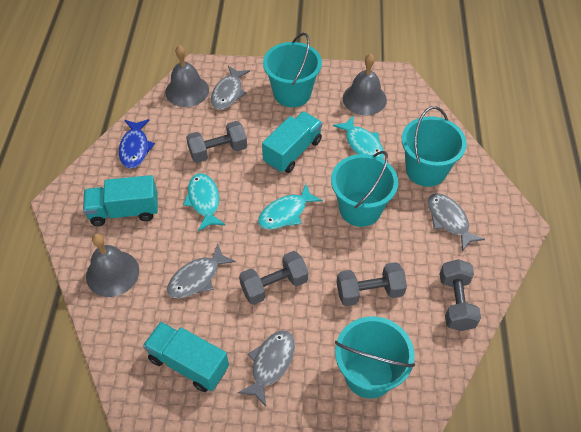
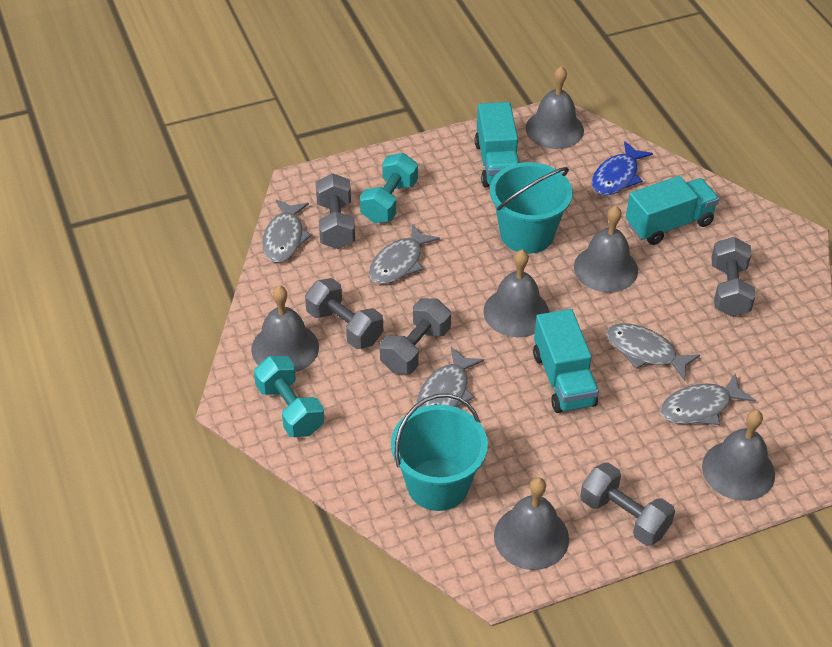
grey bell: 3 -> 6
grey dumbbell: 4 -> 5
grey fish: 4 -> 5
turquoise bucket: 4 -> 2
turquoise dumbbell: 0 -> 2
turquoise fish: 3 -> 0

